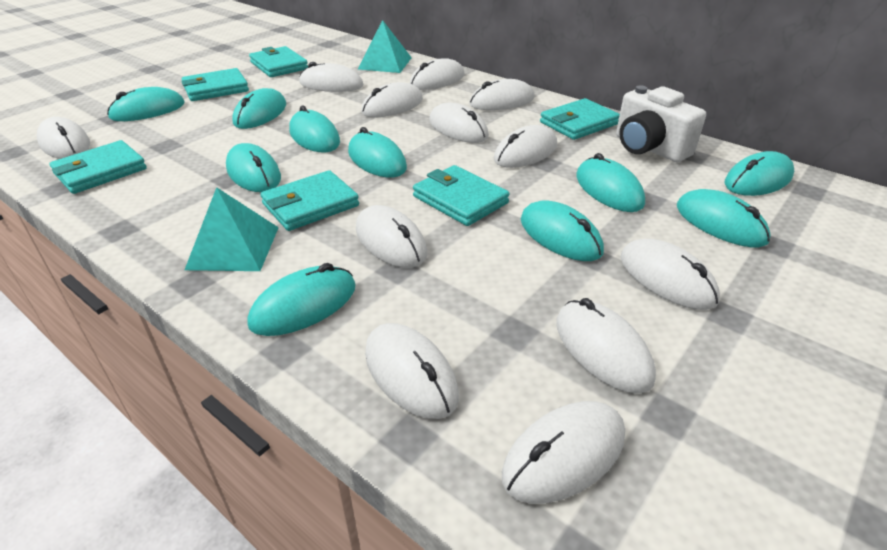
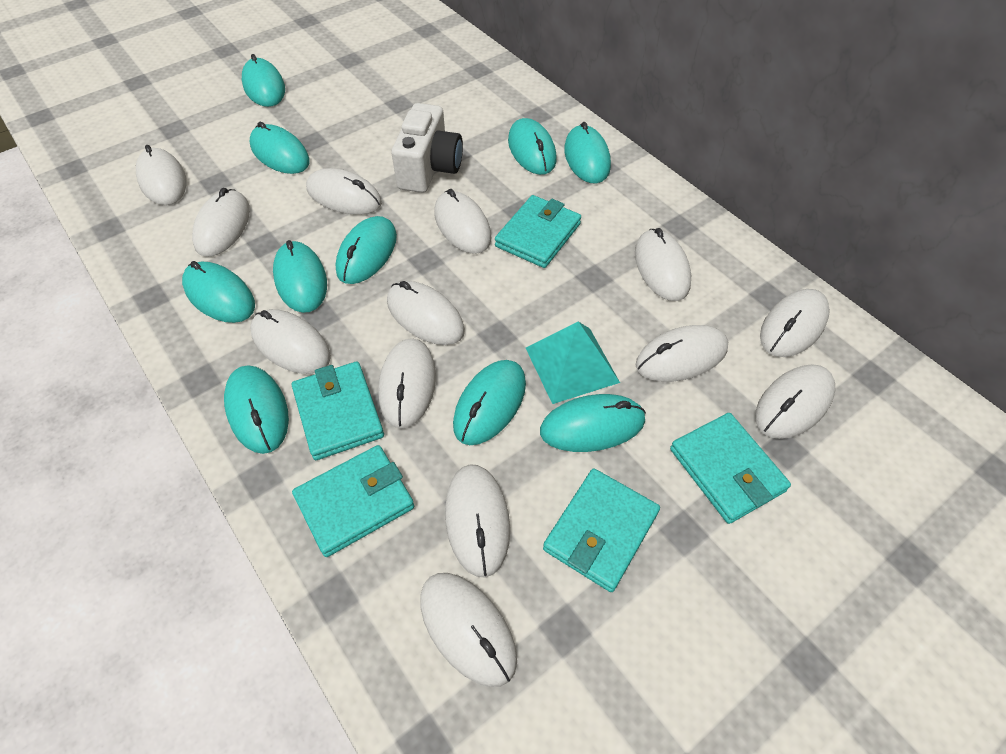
turquoise pyramid: 2 -> 1
turquoise wallet: 6 -> 5
white mouse: 12 -> 13

